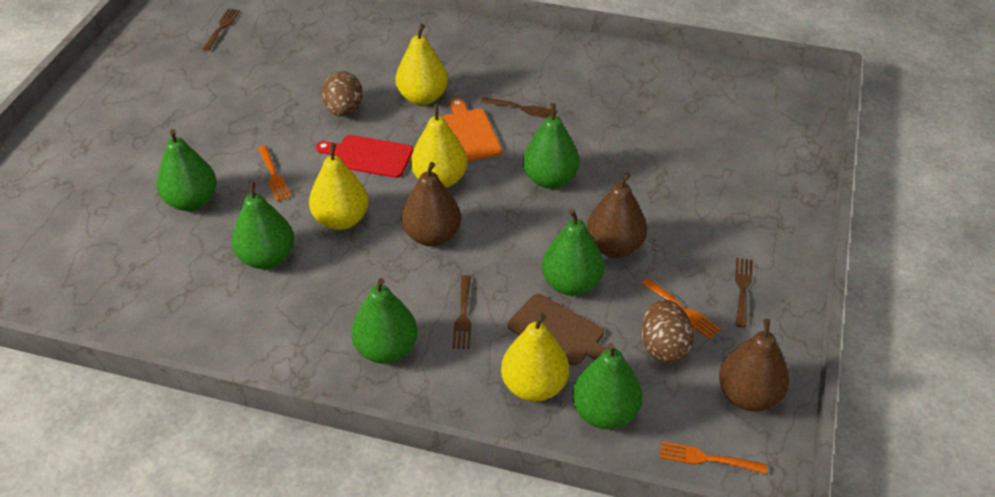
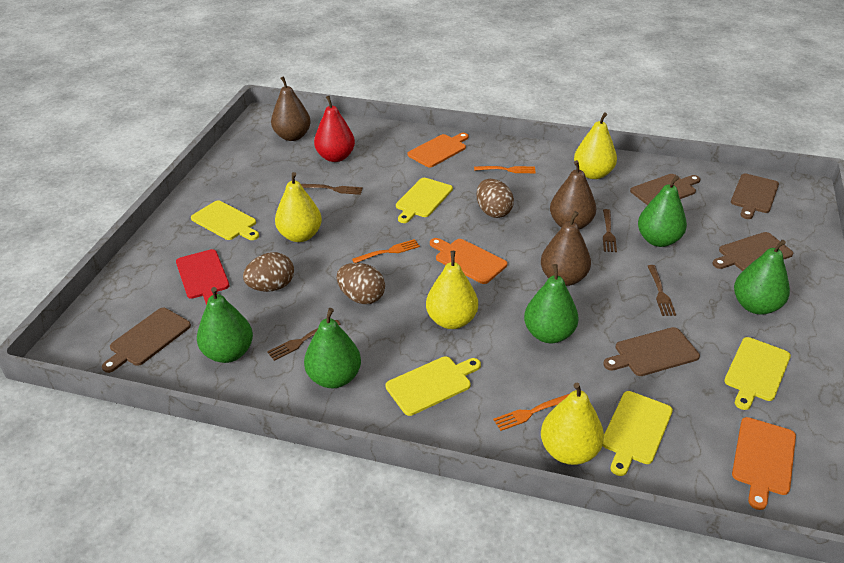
brown cutting board: 1 -> 5
brown egg: 2 -> 3
green pear: 6 -> 5
orange cutting board: 1 -> 3
red pear: 0 -> 1
yellow cutting board: 0 -> 5

